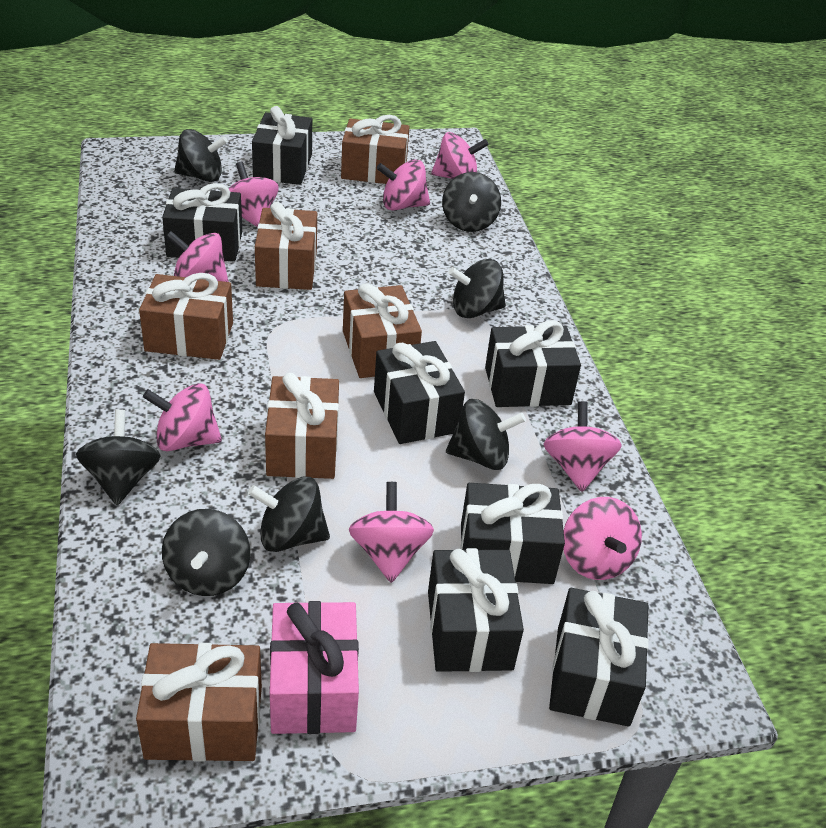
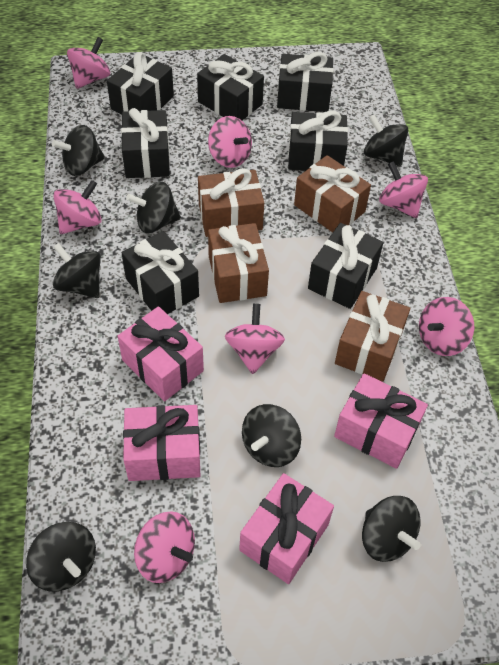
brown gift: 6 -> 4
pink gift: 1 -> 4
pink spinning top: 8 -> 7

